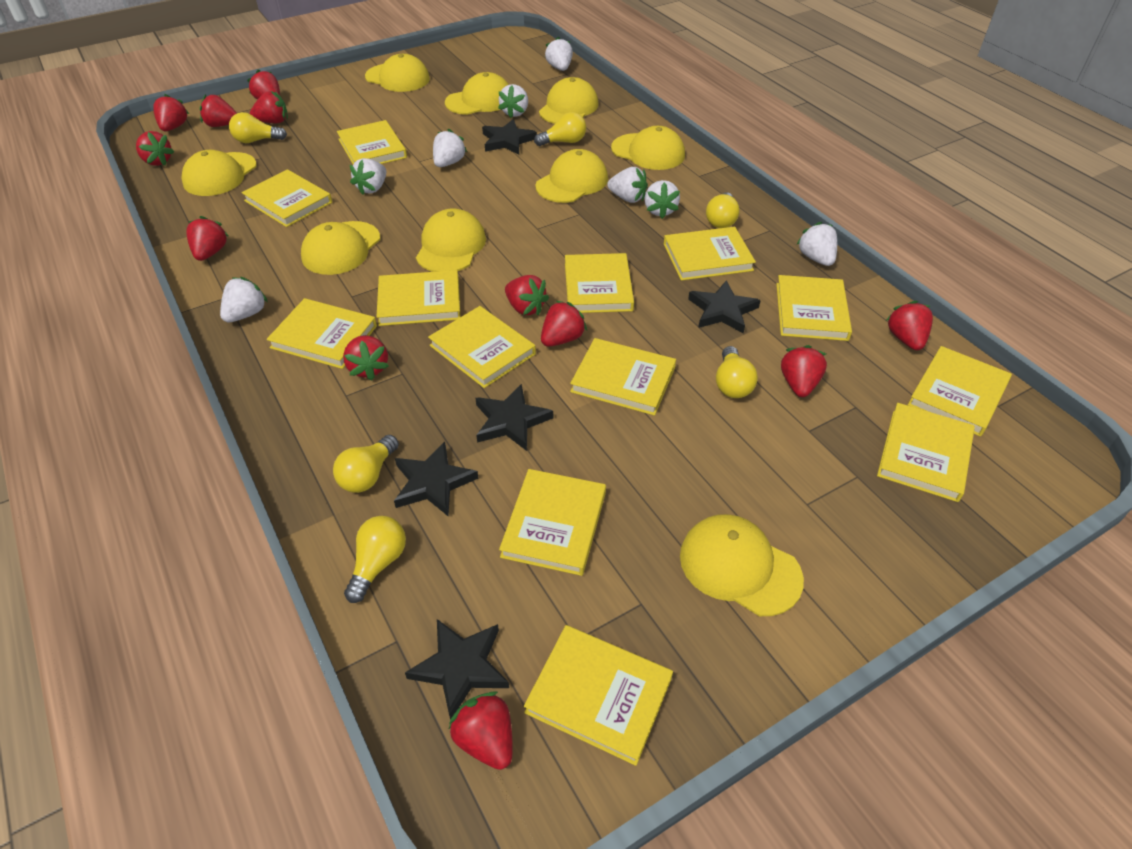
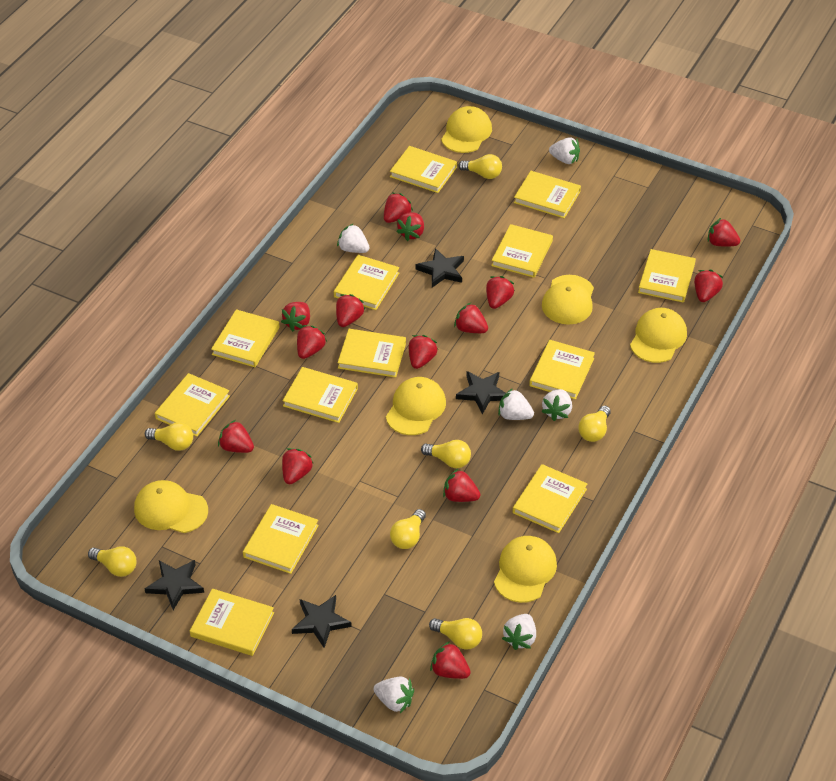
black star: 5 -> 4
red strawberry: 12 -> 14
white strawberry: 8 -> 6
yellow cap: 9 -> 6
yellow light bulb: 6 -> 7

